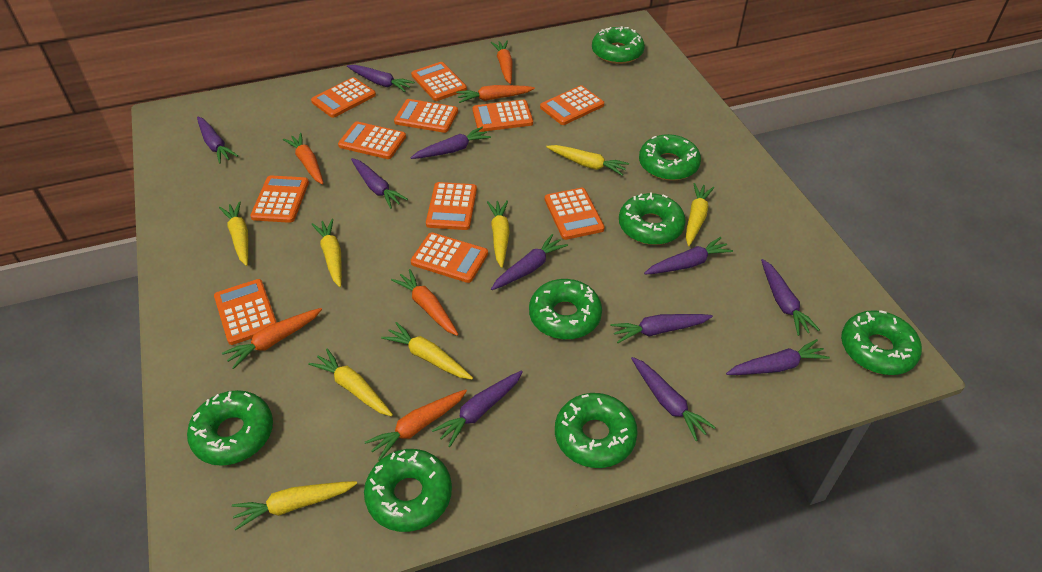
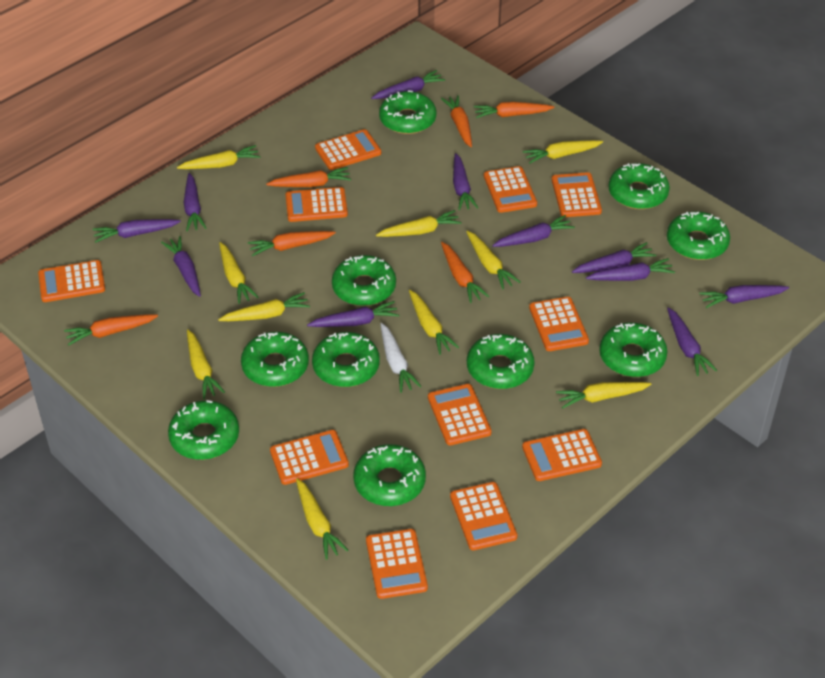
green donut: 8 -> 10
white carrot: 0 -> 1
yellow carrot: 8 -> 10

